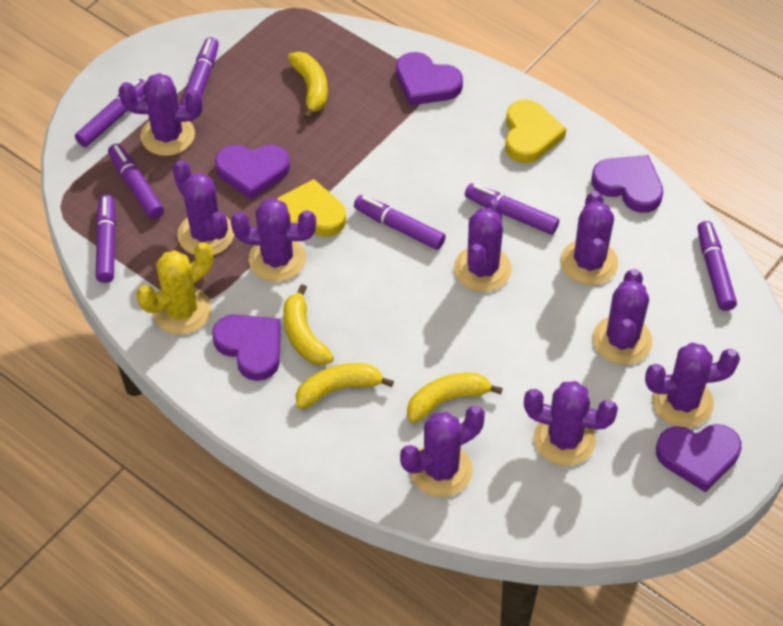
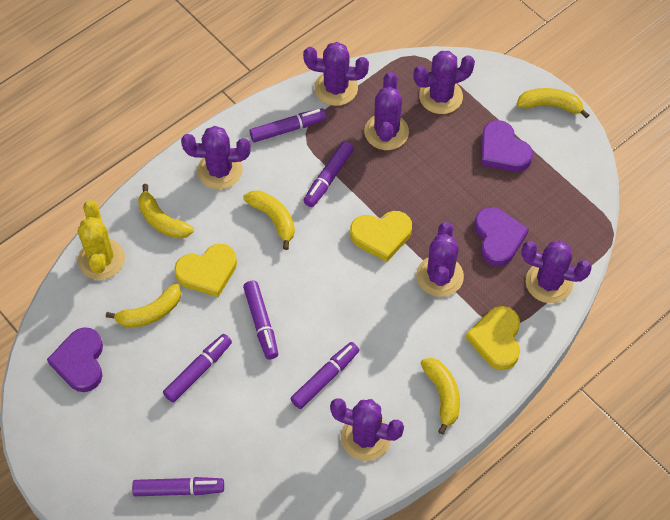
purple cactus: 9 -> 7
purple heart: 5 -> 3
purple marker: 7 -> 6
yellow banana: 4 -> 5
yellow heart: 2 -> 3

